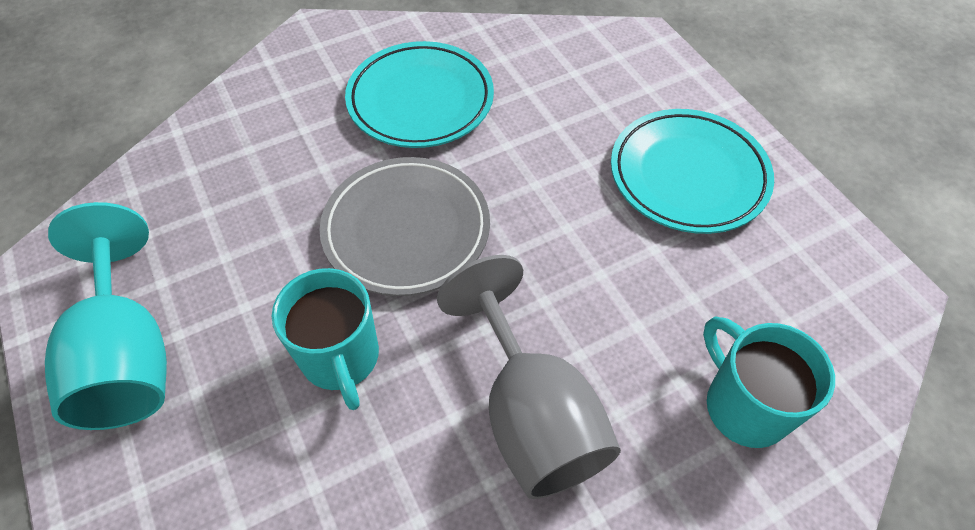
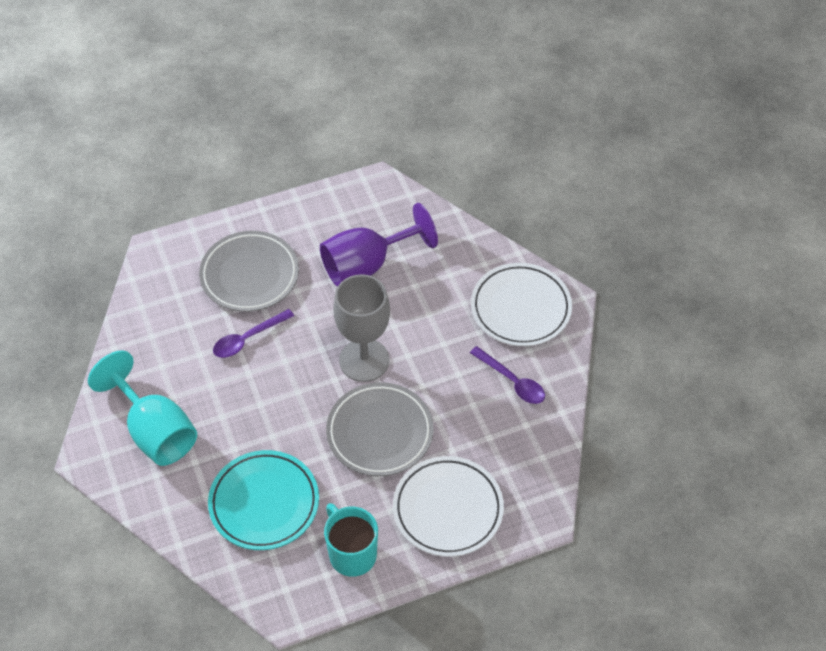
grey plate: 1 -> 2
purple goblet: 0 -> 1
purple spoon: 0 -> 2
turquoise mug: 2 -> 1
turquoise plate: 2 -> 1
white plate: 0 -> 2

